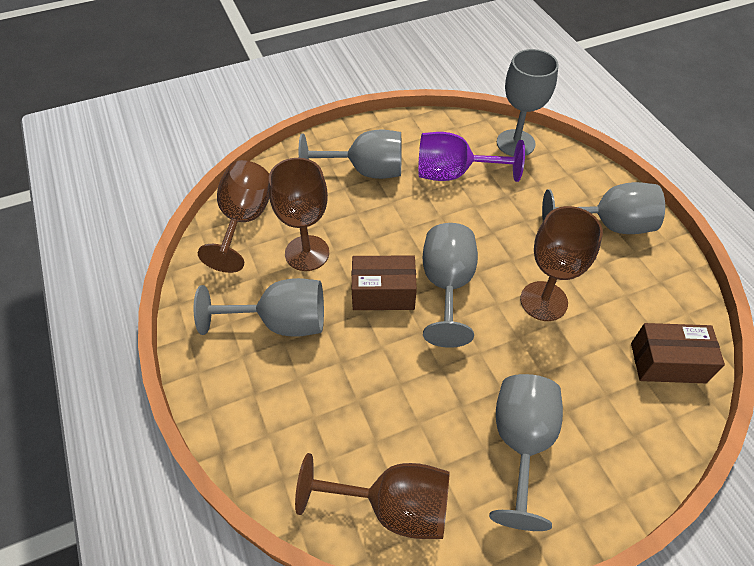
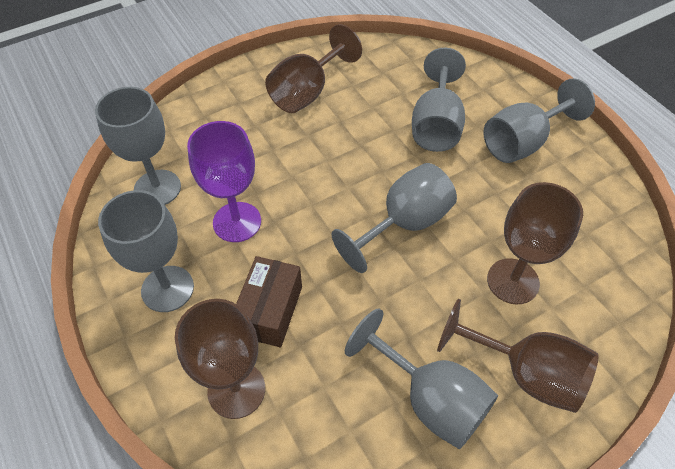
brown box: 2 -> 1

